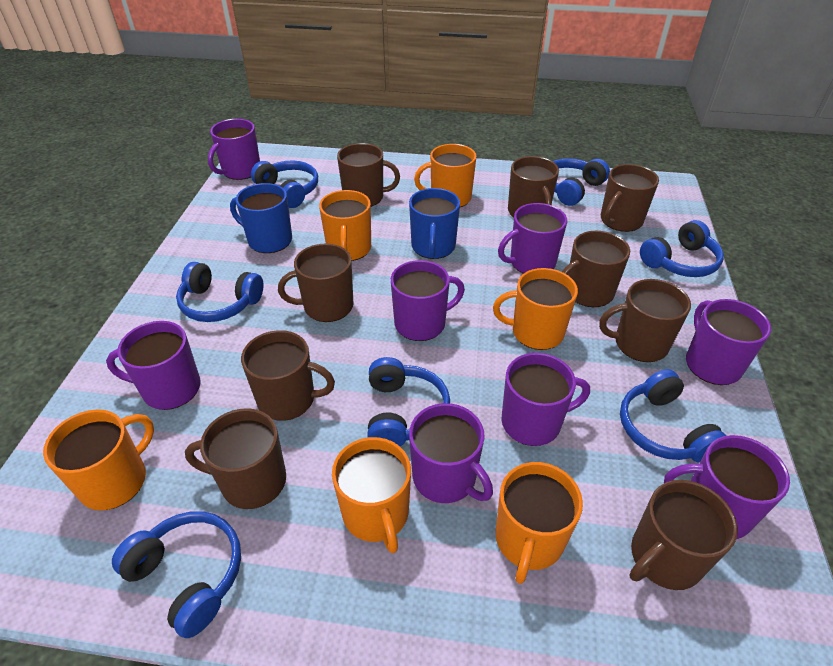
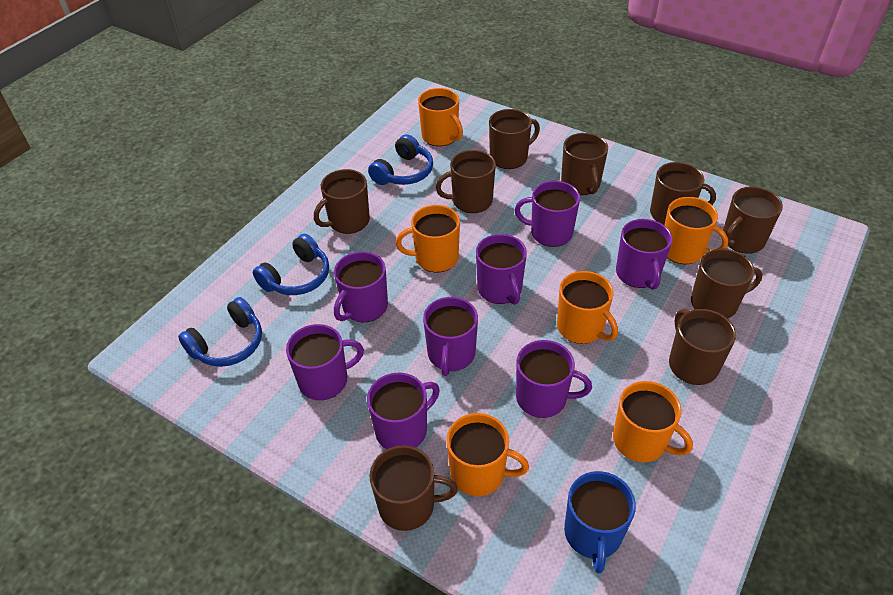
blue headphones: 7 -> 3
blue mug: 2 -> 1

